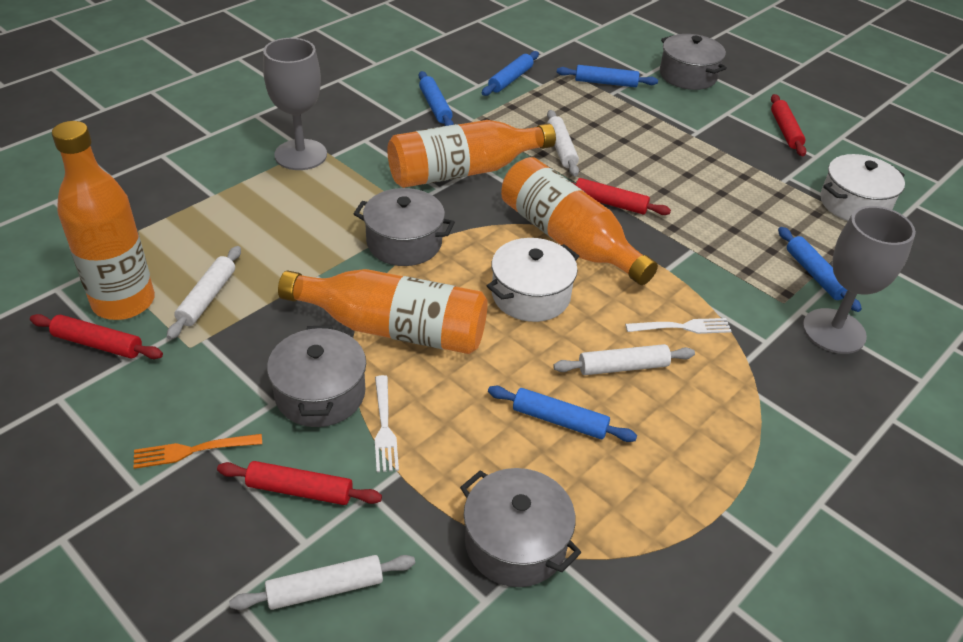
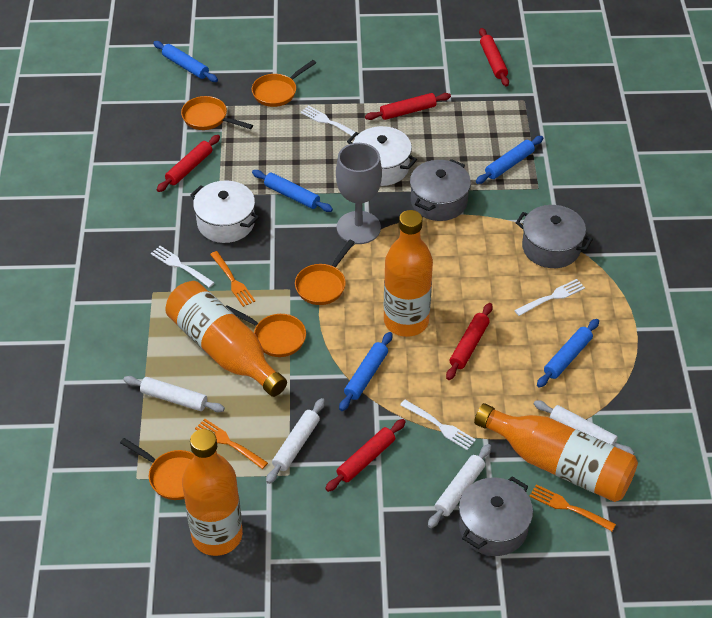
grey goblet: 2 -> 1
grey pot: 4 -> 3
orange fork: 1 -> 3
orange pan: 0 -> 5
red rolling pin: 4 -> 5
white fork: 2 -> 4

